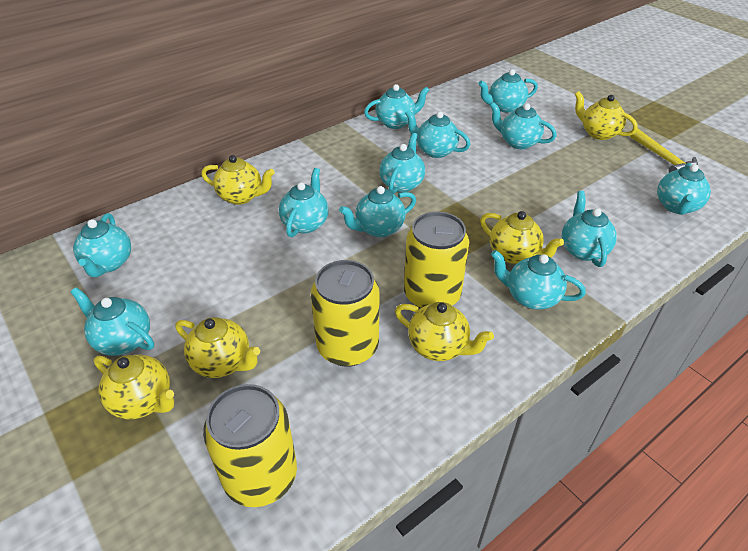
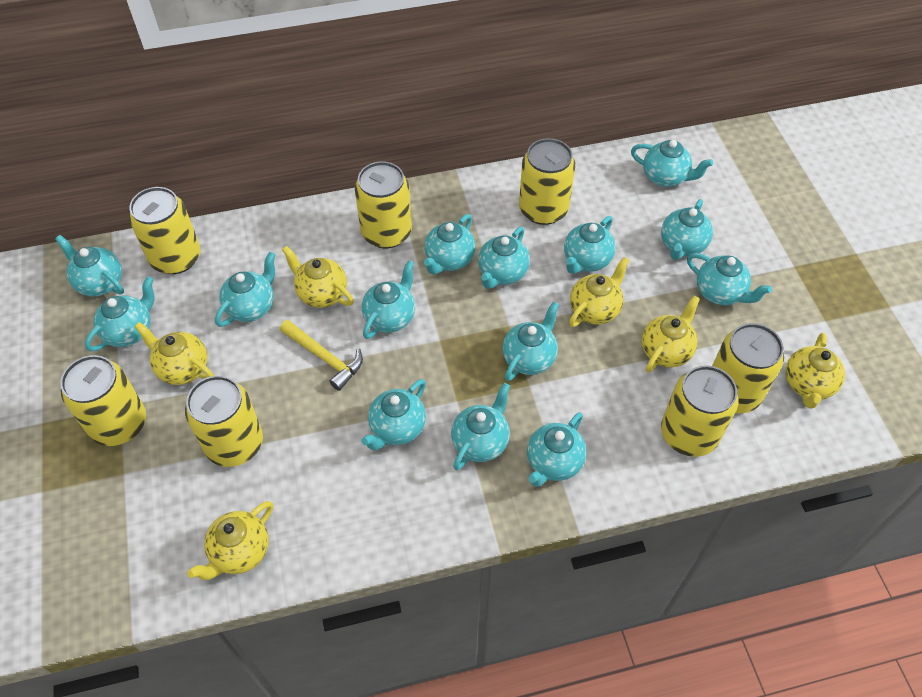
turquoise teapot: 12 -> 14
yellow can: 3 -> 7

